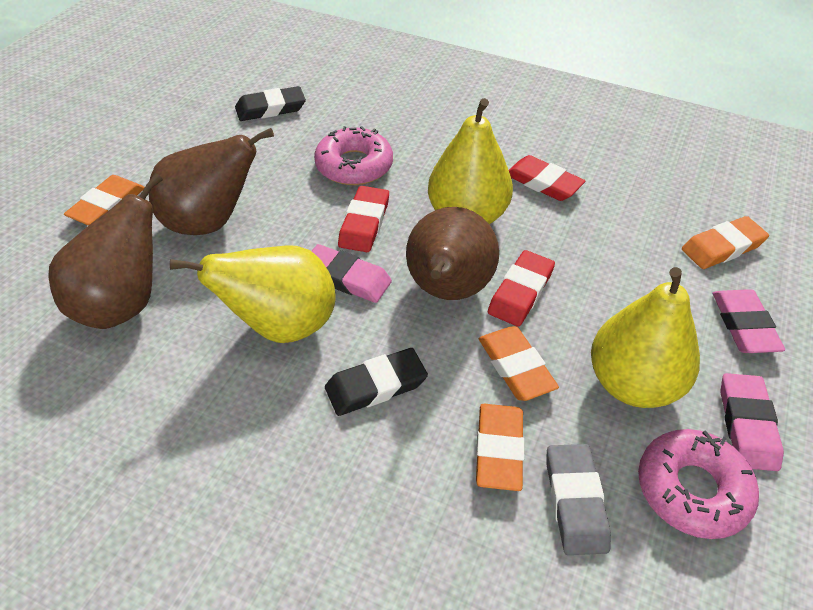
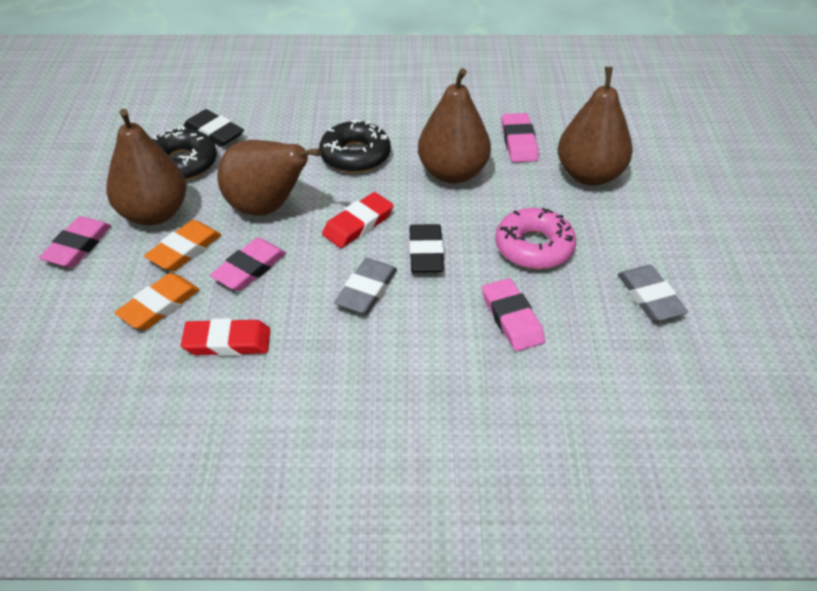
black donut: 0 -> 2
brown pear: 3 -> 4
grey eraser: 1 -> 2
orange eraser: 4 -> 2
pink donut: 2 -> 1
pink eraser: 3 -> 4
red eraser: 3 -> 2
yellow pear: 3 -> 0

